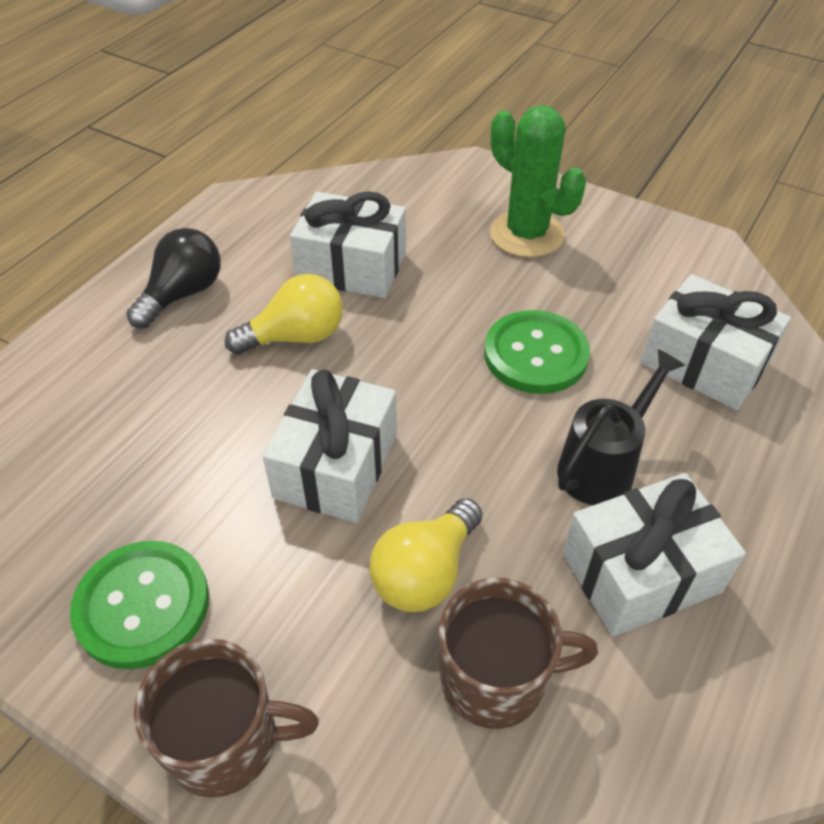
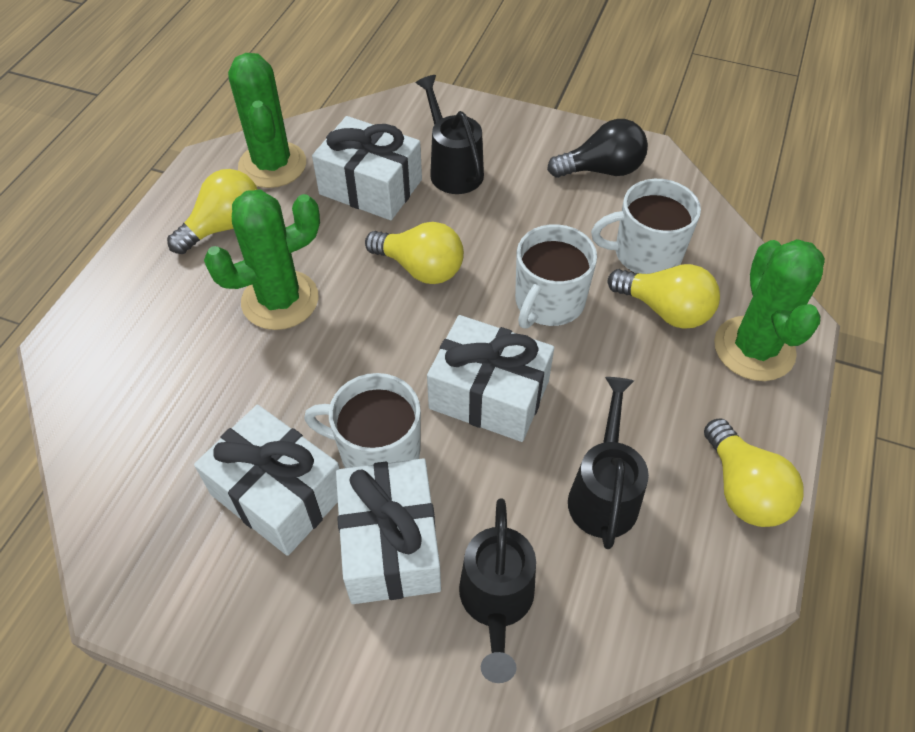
black watering can: 1 -> 3
brown mug: 2 -> 0
green button: 2 -> 0
green cactus: 1 -> 3
white mug: 0 -> 3
yellow light bulb: 2 -> 4

